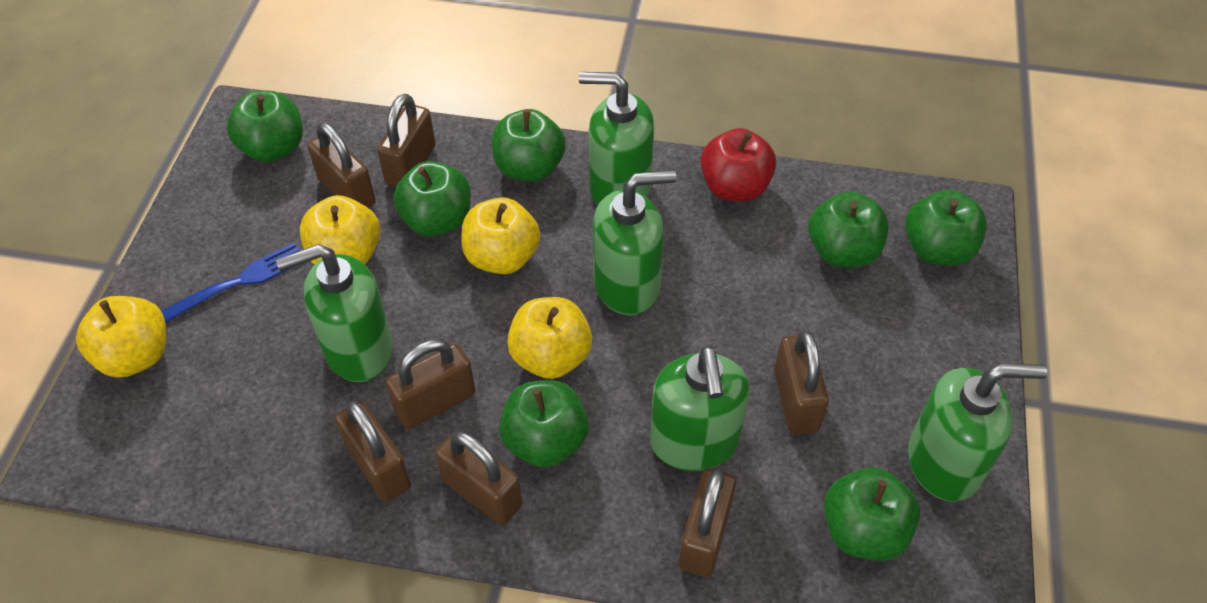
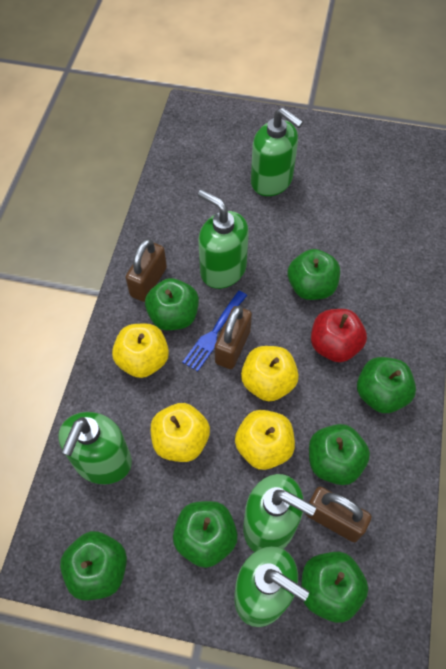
brown padlock: 7 -> 3

